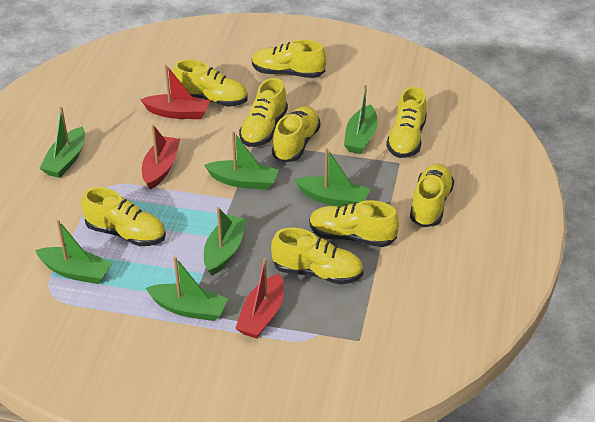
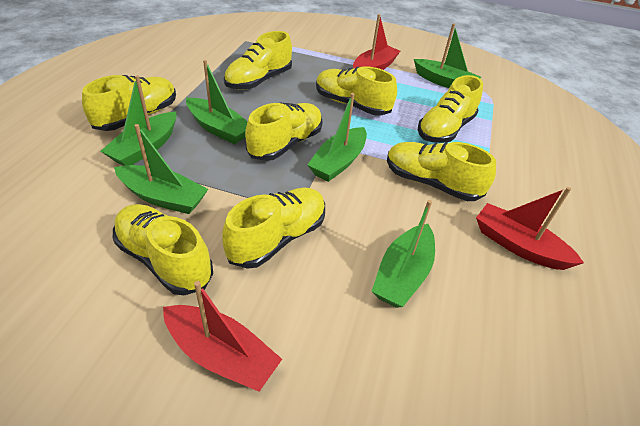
green boat: 7 -> 6
yellow shoe: 9 -> 8

